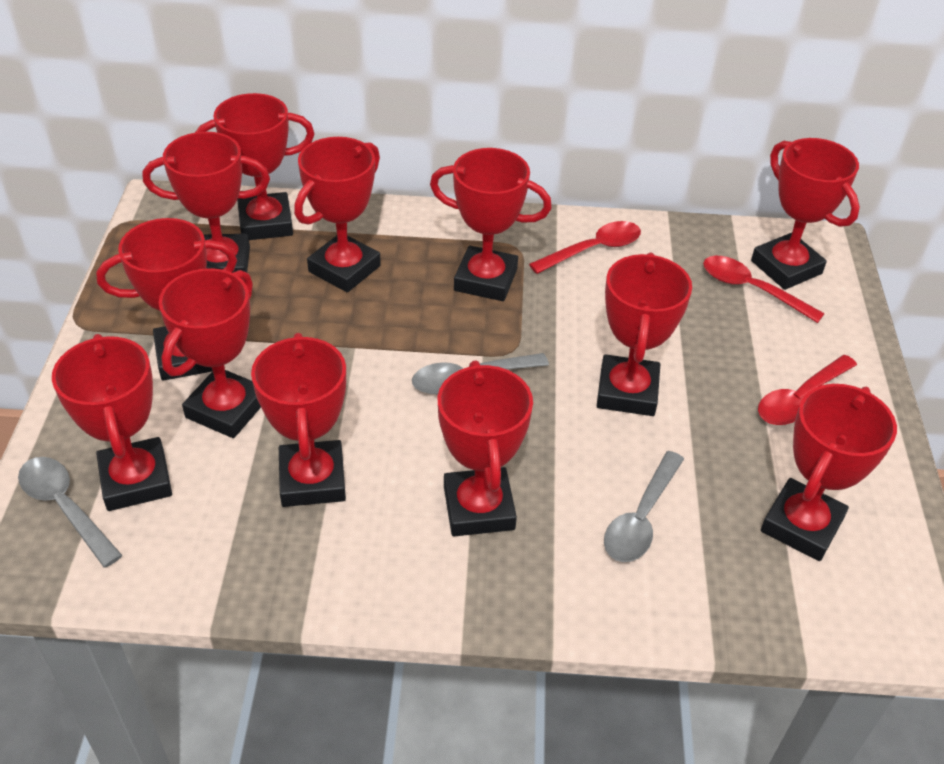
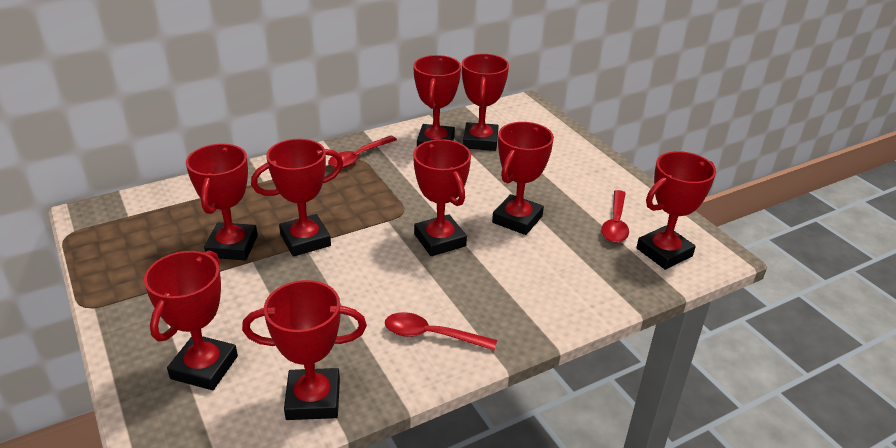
grey spoon: 3 -> 0
red trophy: 12 -> 9

